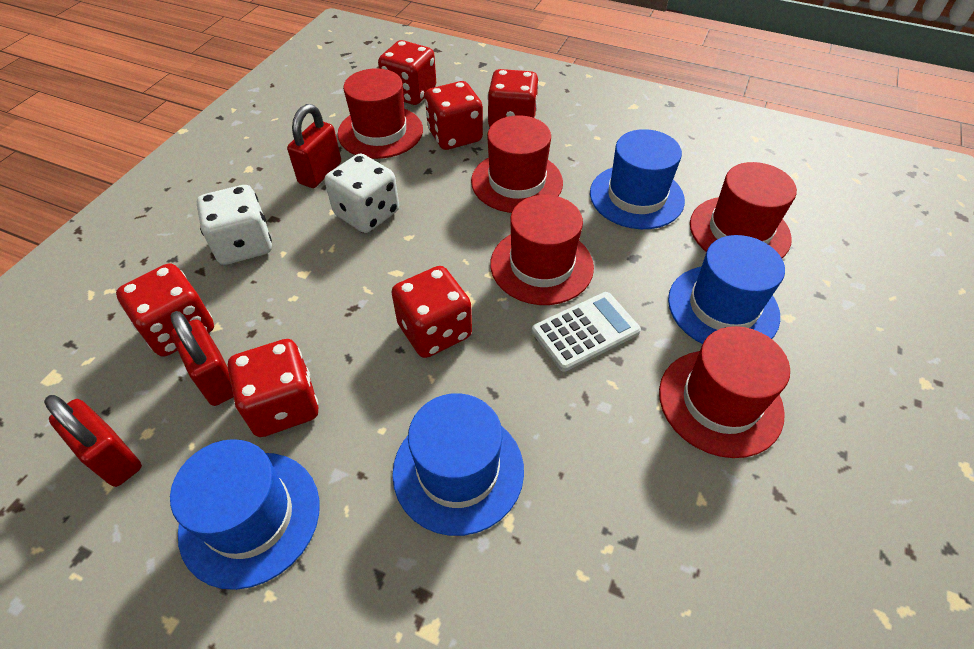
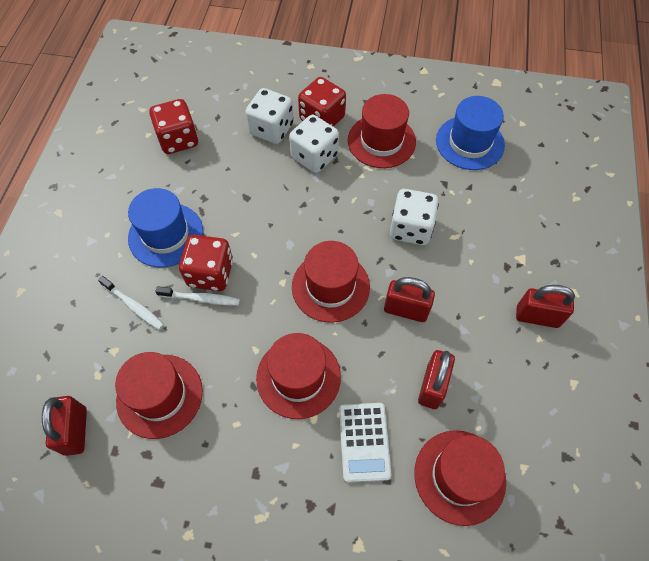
blue hat: 4 -> 2
red dice: 6 -> 3
red padlock: 3 -> 4
white dice: 2 -> 3
white toothbrush: 0 -> 2

